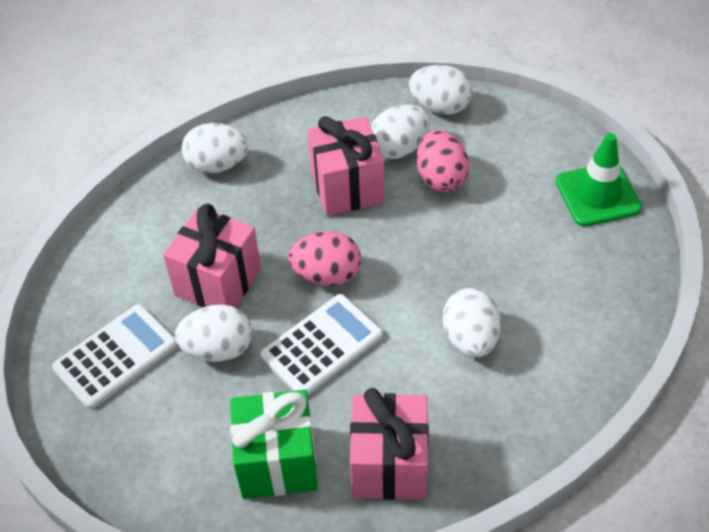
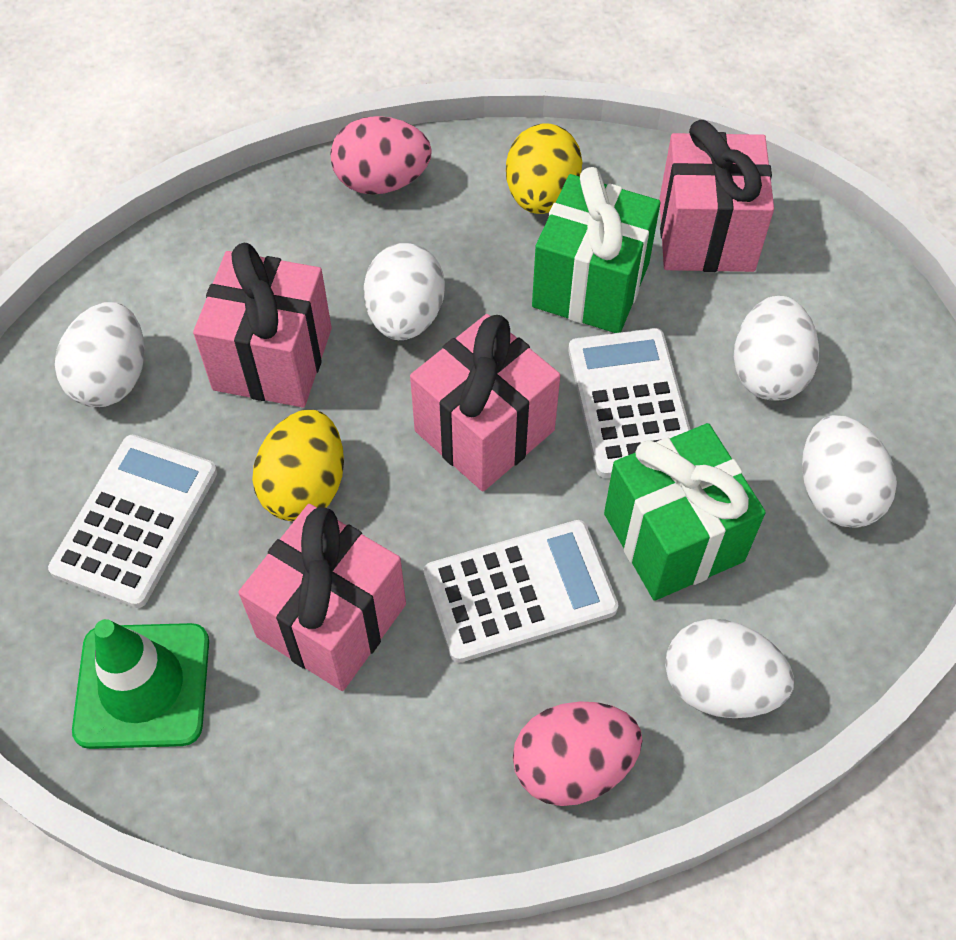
green gift: 1 -> 2
pink gift: 3 -> 4
white calculator: 2 -> 3
yellow egg: 0 -> 2

